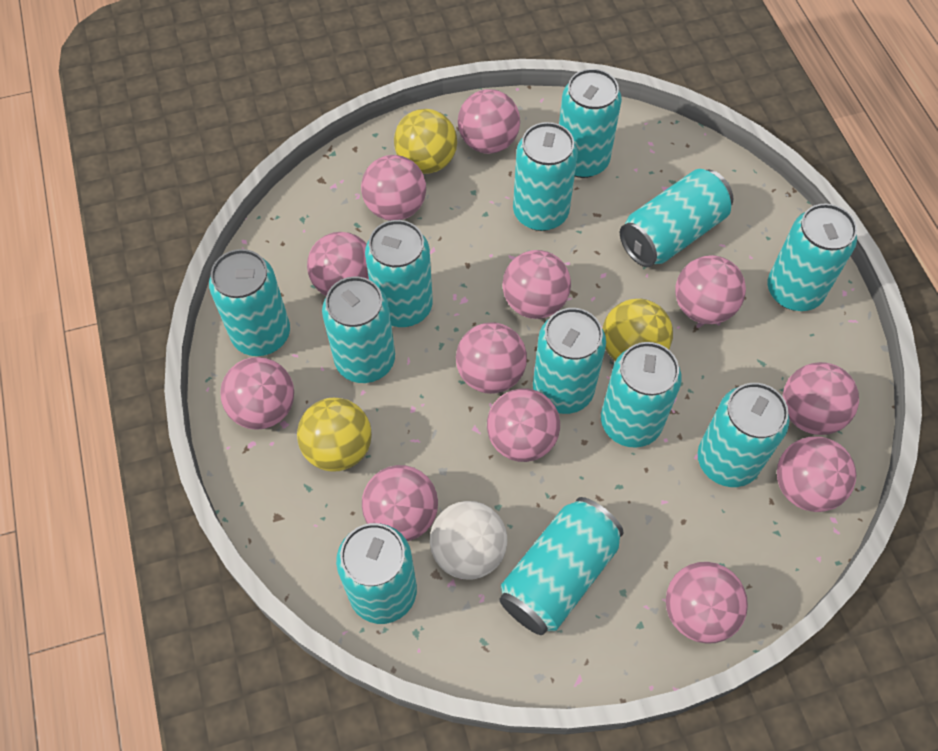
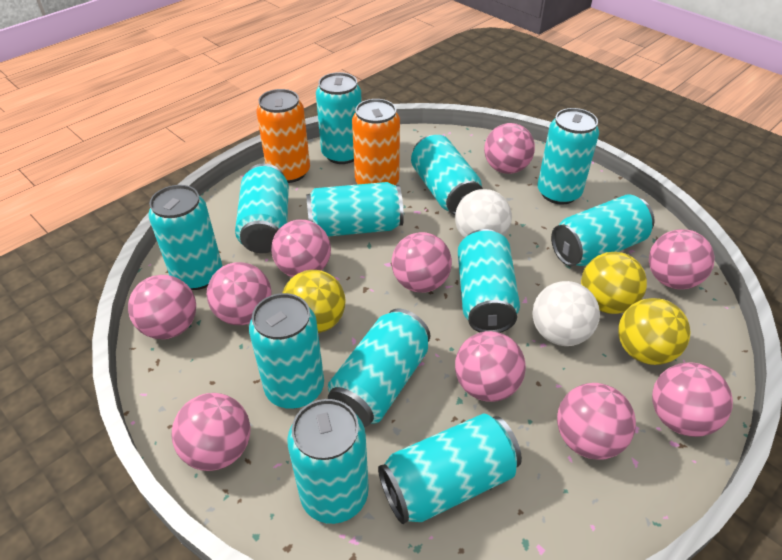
orange can: 0 -> 2
pink ball: 12 -> 10
white ball: 1 -> 2

